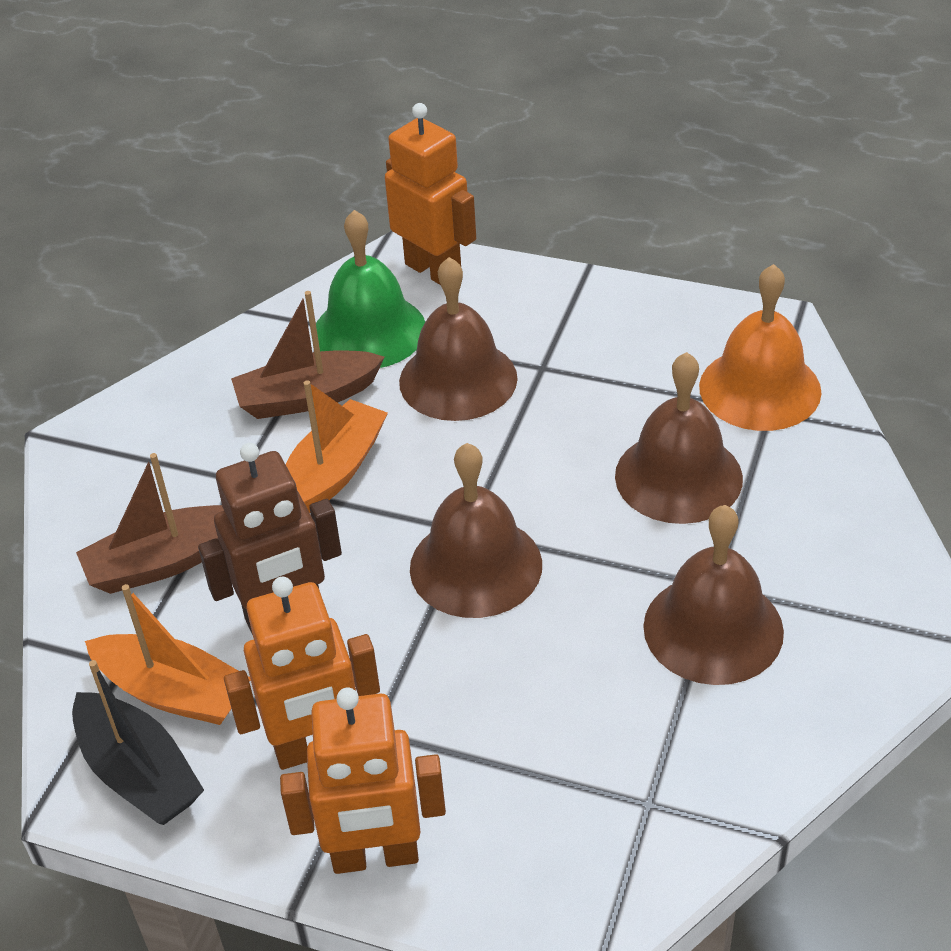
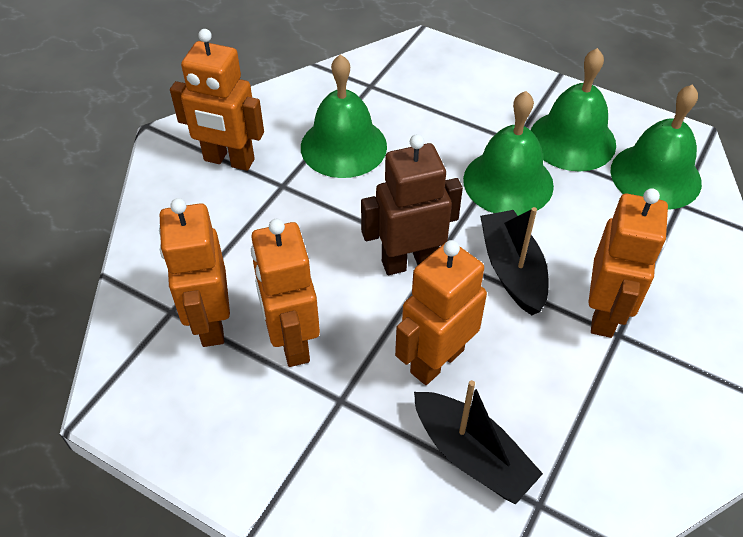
black boat: 1 -> 2
brown bell: 4 -> 0
brown boat: 2 -> 0
green bell: 1 -> 4
orange bell: 1 -> 0
orange boat: 2 -> 0
orange robot: 3 -> 5

